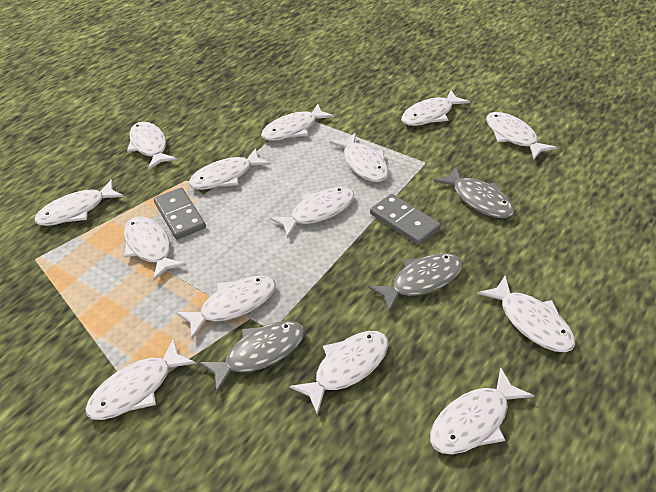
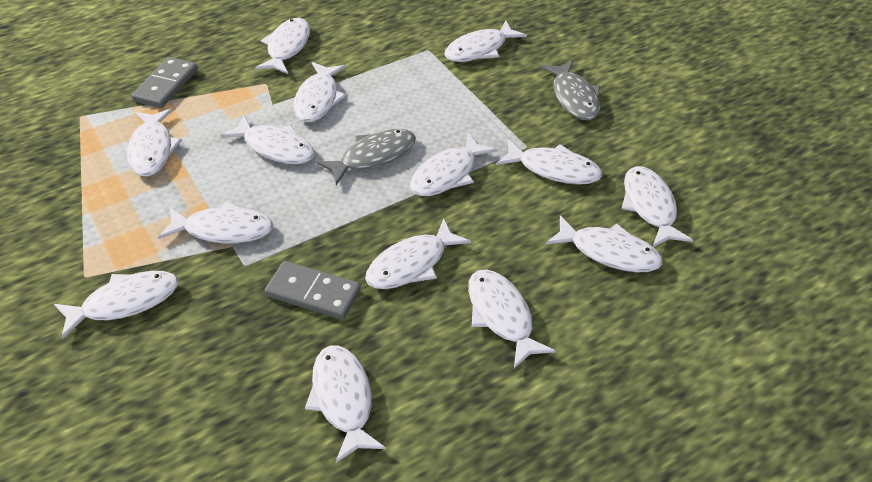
grey fish: 3 -> 2

